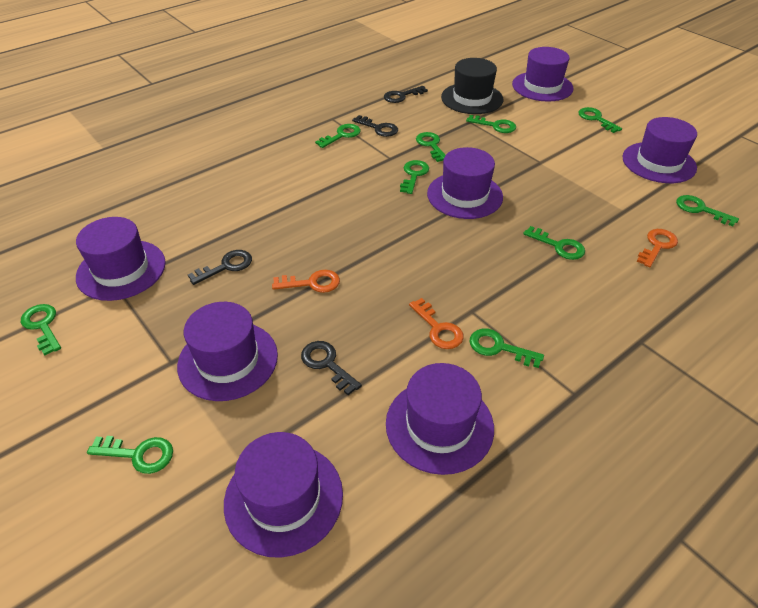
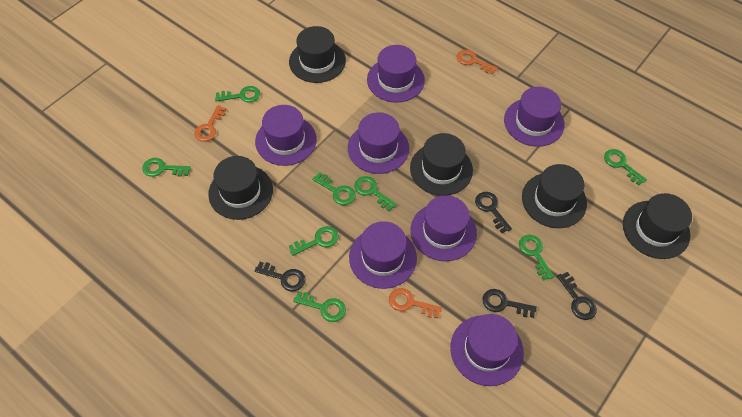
black hat: 1 -> 5
green key: 10 -> 8

